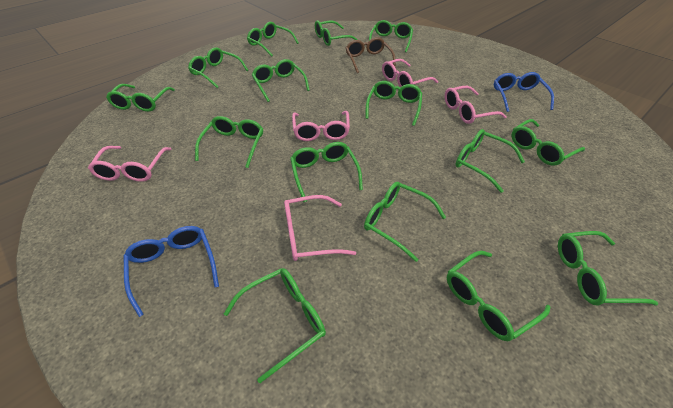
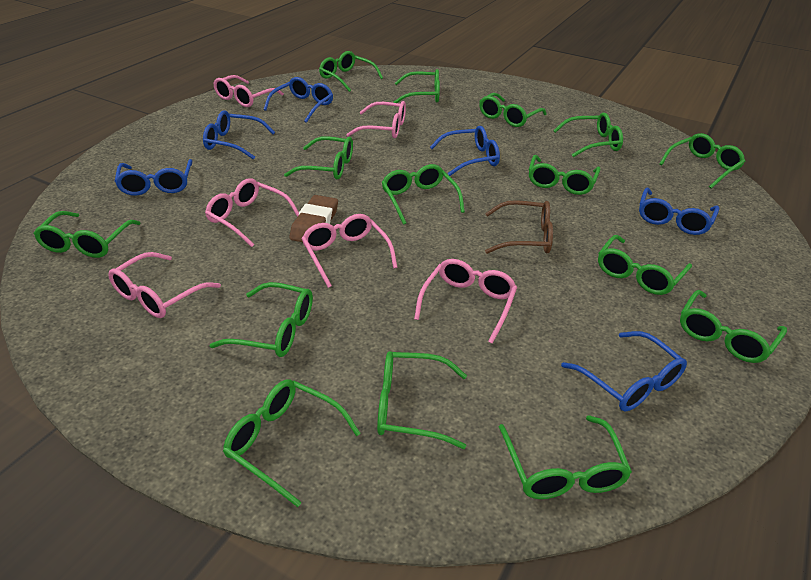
blue glasses: 2 -> 6
brown eraser: 0 -> 1
pink glasses: 5 -> 6

